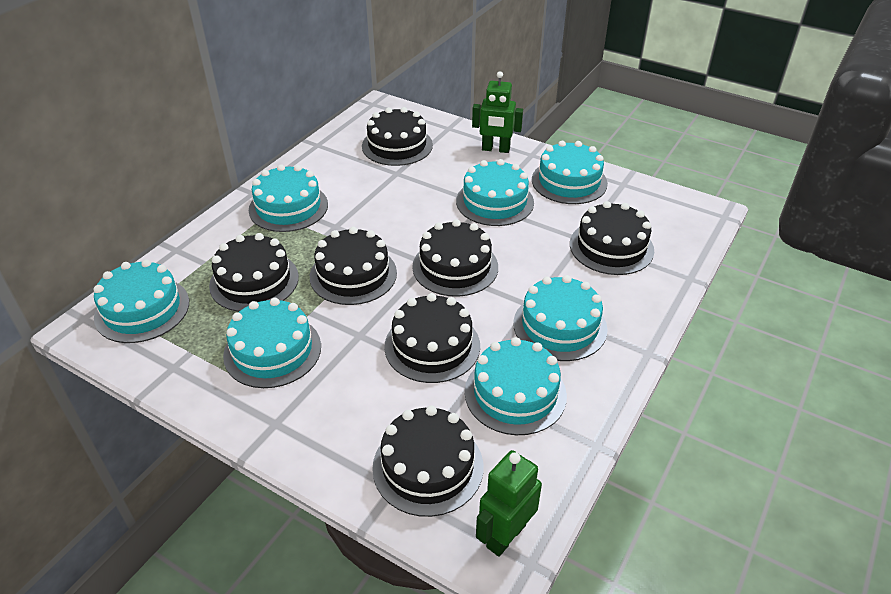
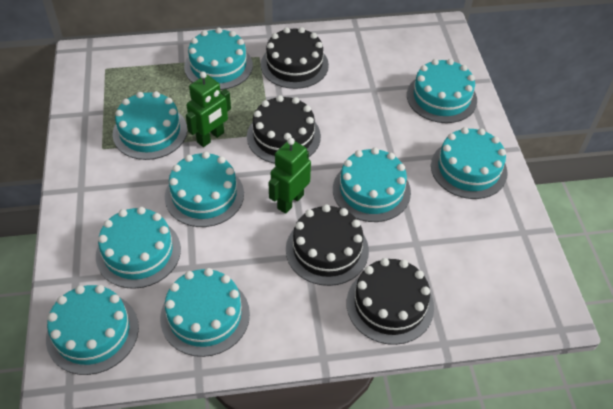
black cake: 7 -> 4
turquoise cake: 7 -> 9

